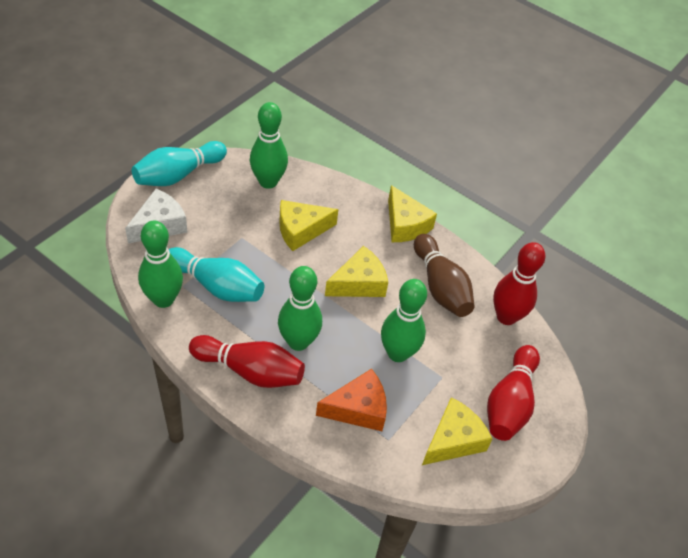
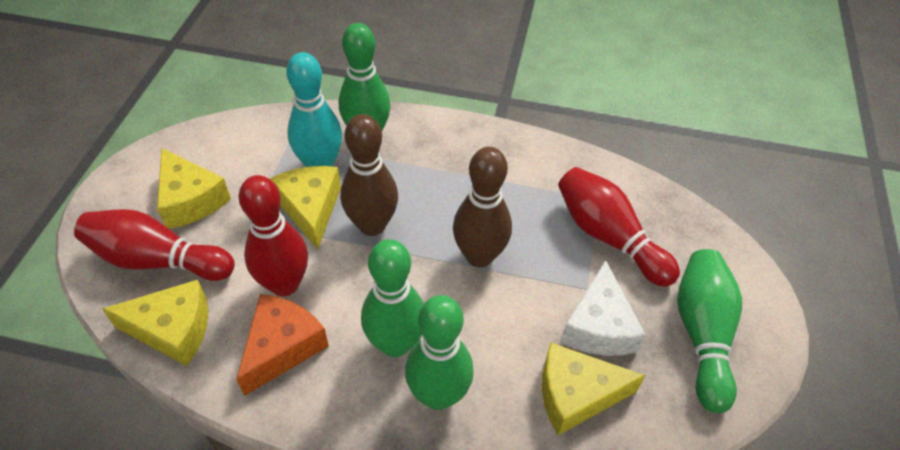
brown bowling pin: 1 -> 2
turquoise bowling pin: 2 -> 1

